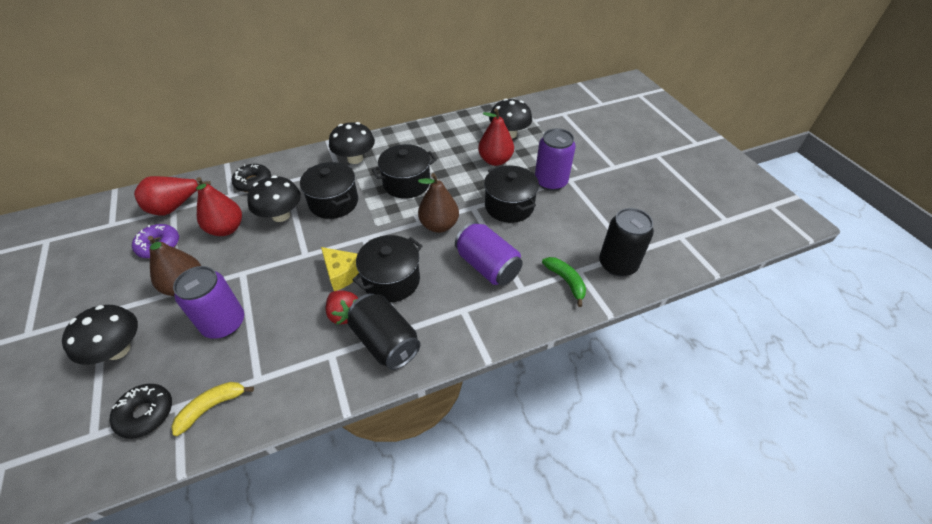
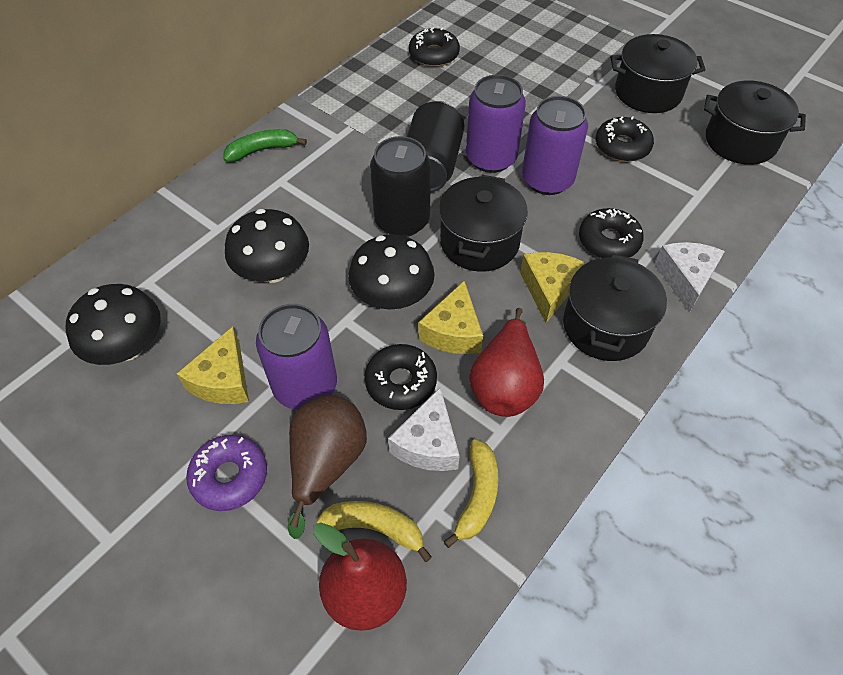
black donut: 2 -> 4
black mushroom: 4 -> 3
brown pear: 2 -> 1
red pear: 3 -> 2
red strawberry: 1 -> 0
white cheese: 0 -> 2
yellow banana: 1 -> 2
yellow cheese: 1 -> 3

